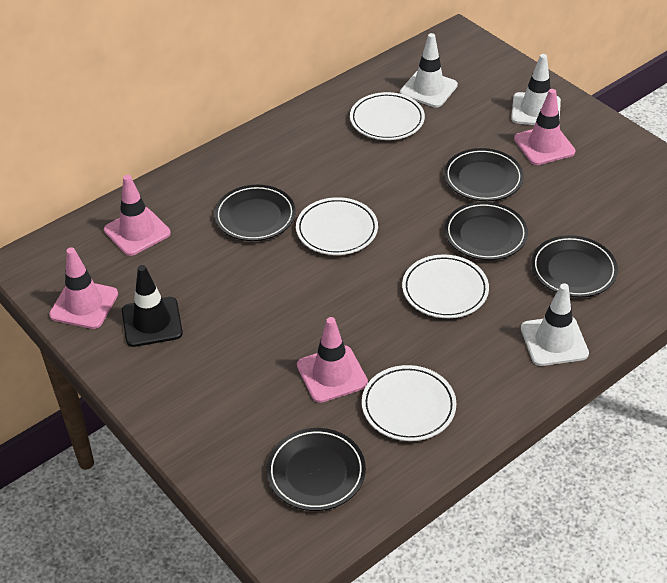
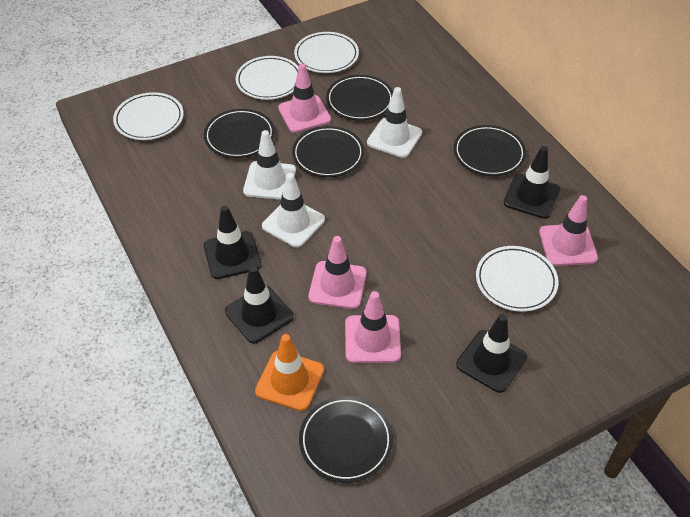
black traffic cone: 1 -> 4
orange traffic cone: 0 -> 1

